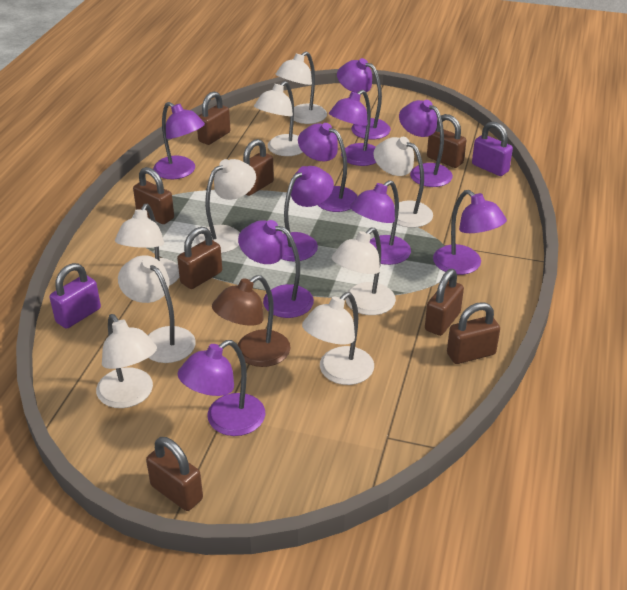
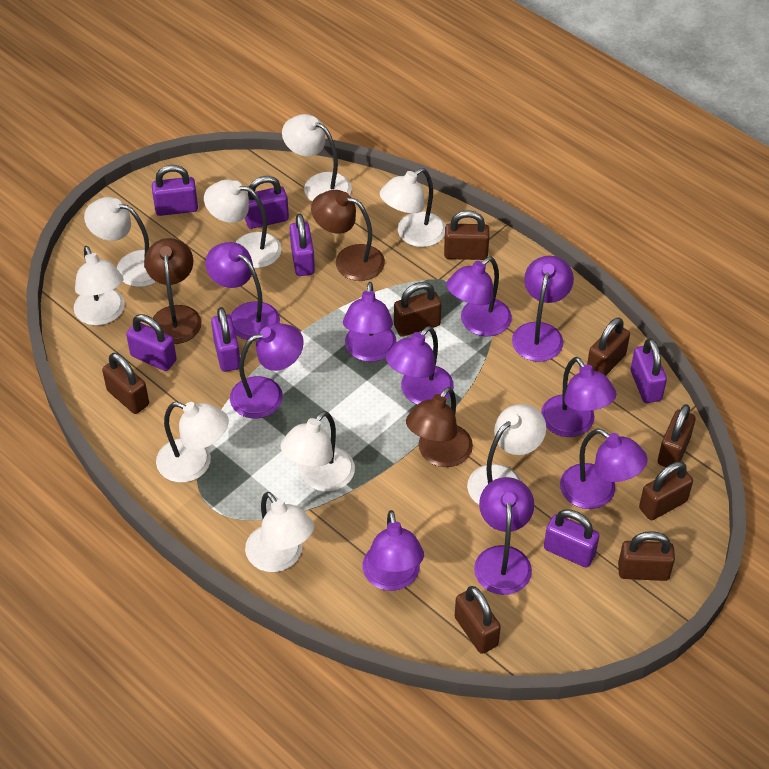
brown lamp: 1 -> 3
purple padlock: 2 -> 7

